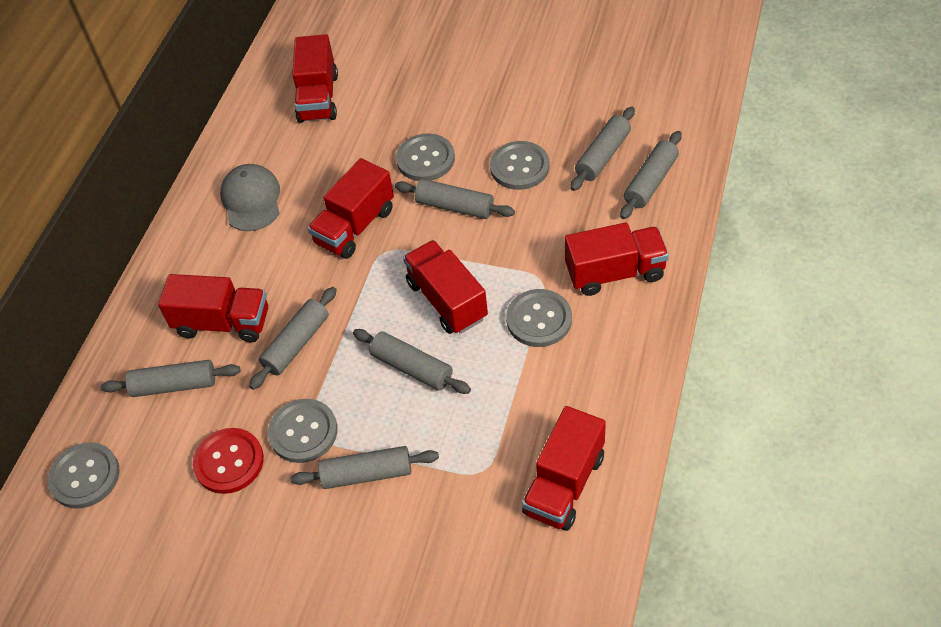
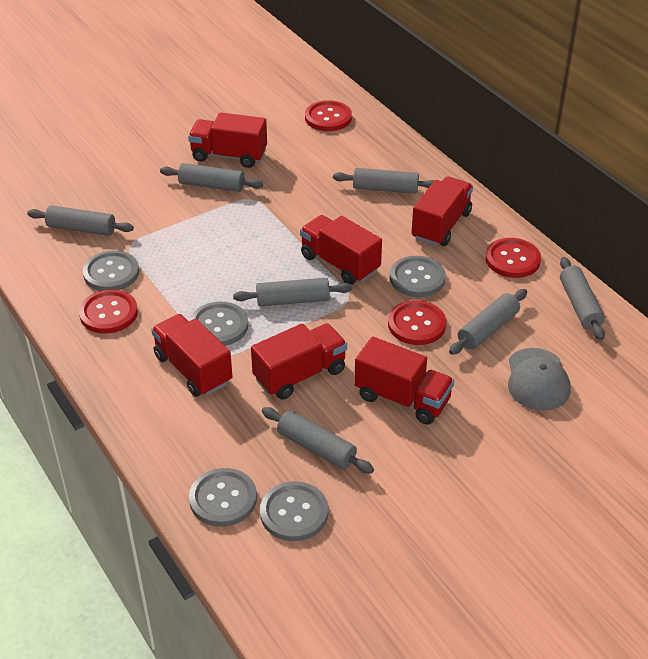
red button: 1 -> 4

